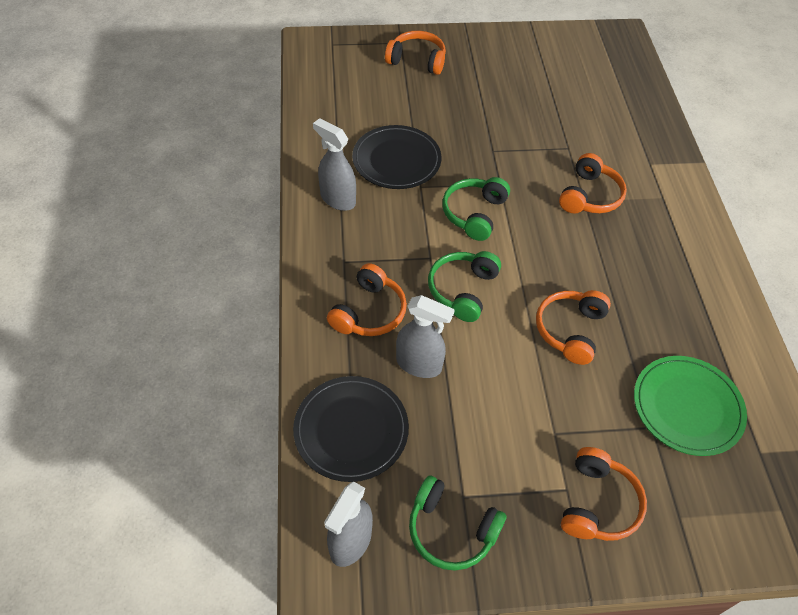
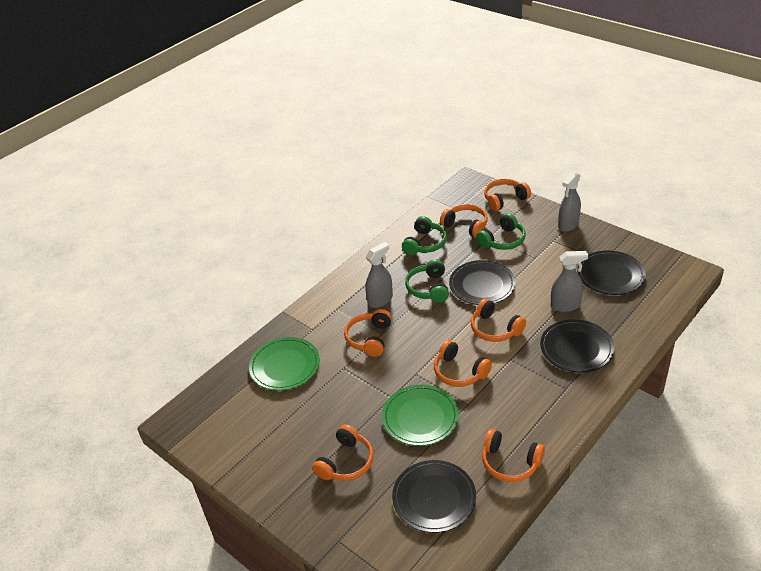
black plate: 2 -> 4
green plate: 1 -> 2
orange headphones: 5 -> 7

